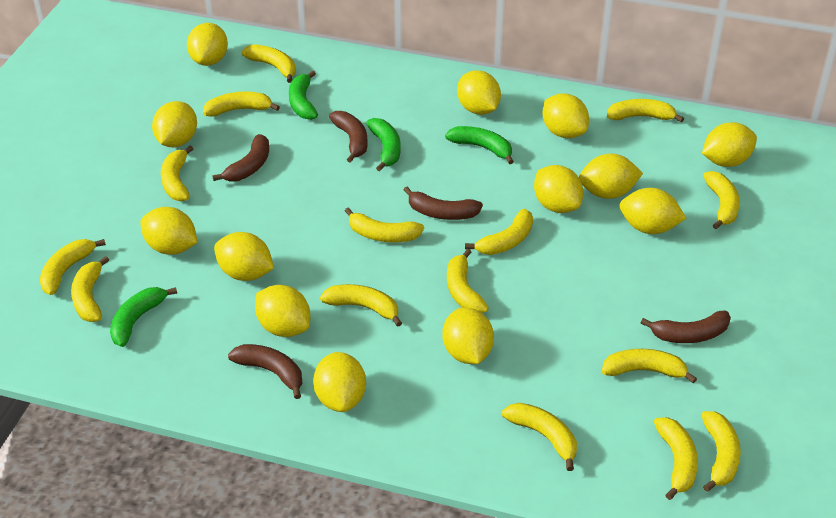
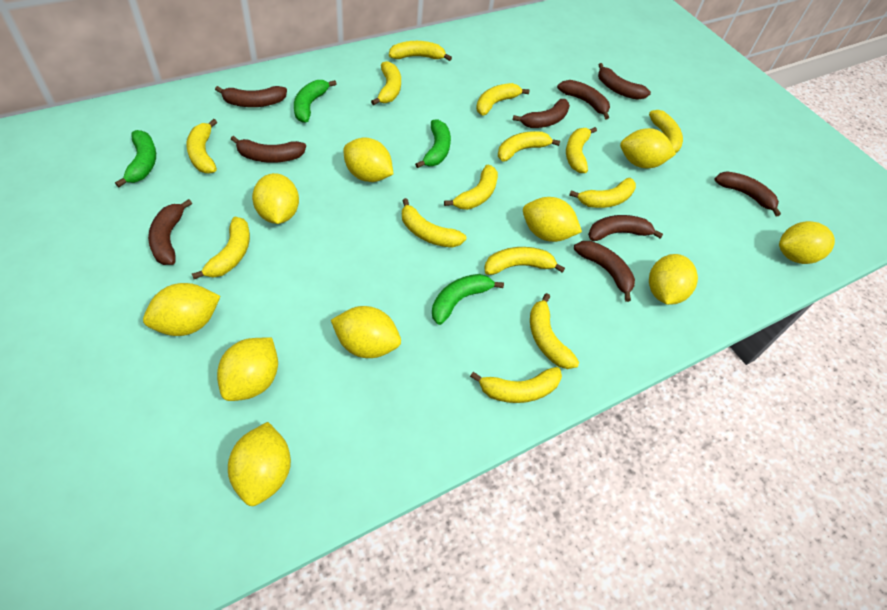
brown banana: 5 -> 9
yellow banana: 15 -> 14
yellow lemon: 13 -> 10

